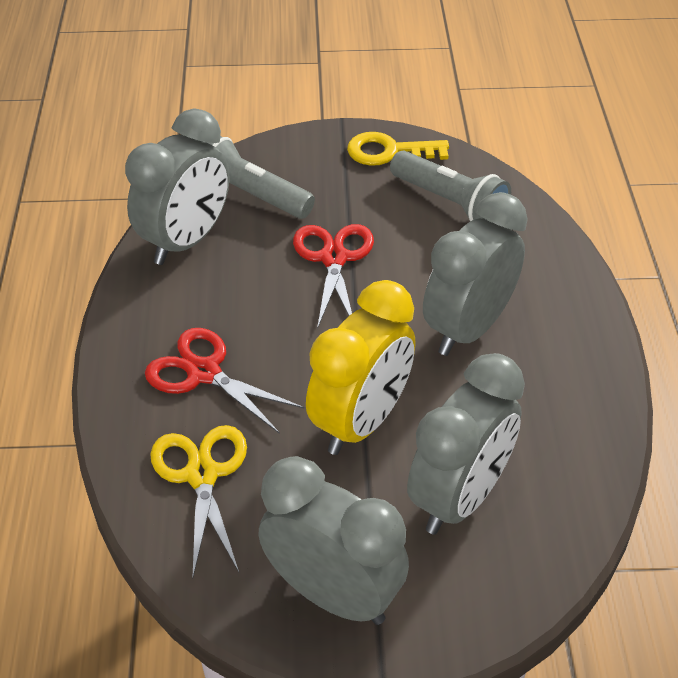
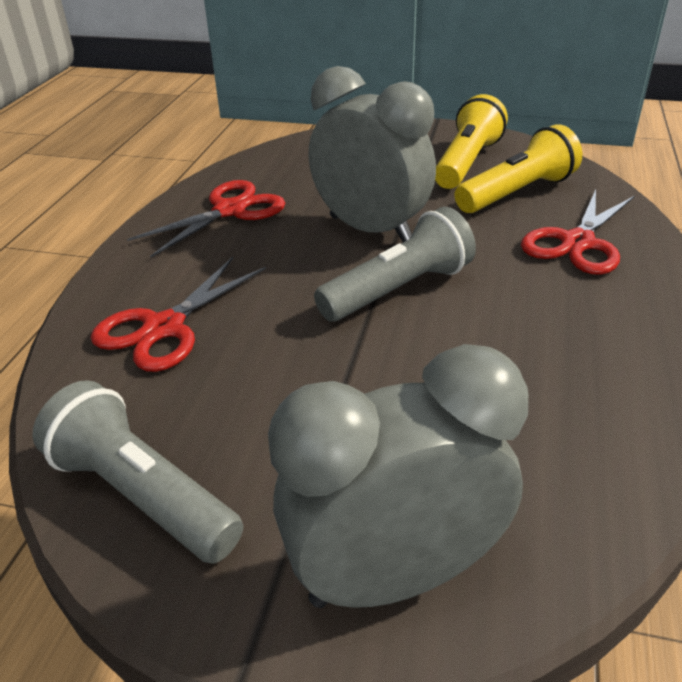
grey clock: 4 -> 2
red scissors: 2 -> 3
yellow clock: 1 -> 0
yellow flashlight: 0 -> 2
yellow key: 1 -> 0
yellow scissors: 1 -> 0

